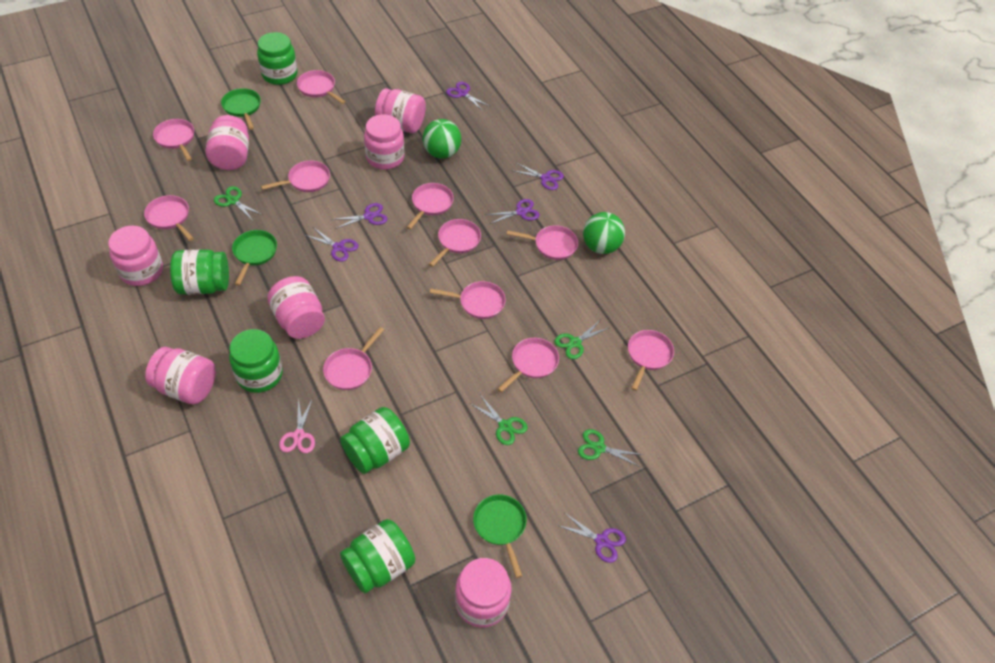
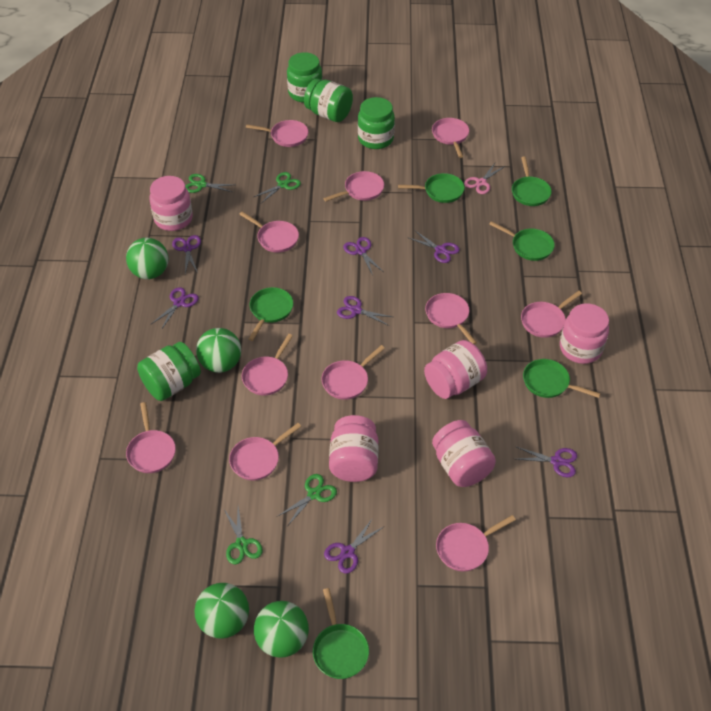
green ball: 2 -> 4
green jar: 5 -> 4
green pan: 3 -> 6
pink jar: 7 -> 5
purple scissors: 6 -> 7

